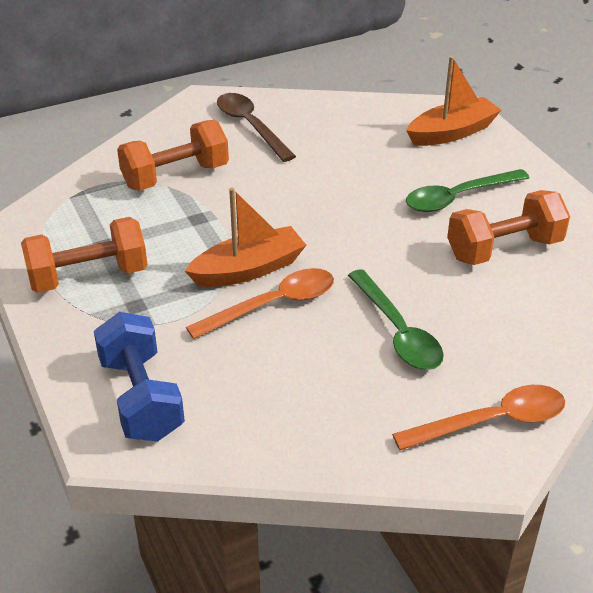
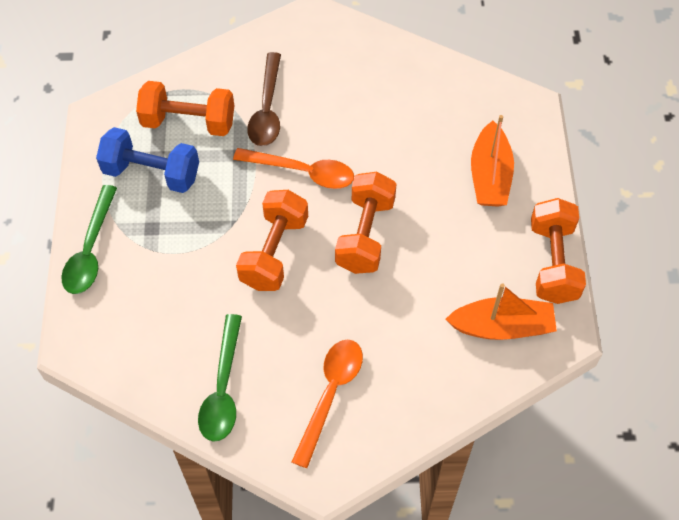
orange dumbbell: 3 -> 4

